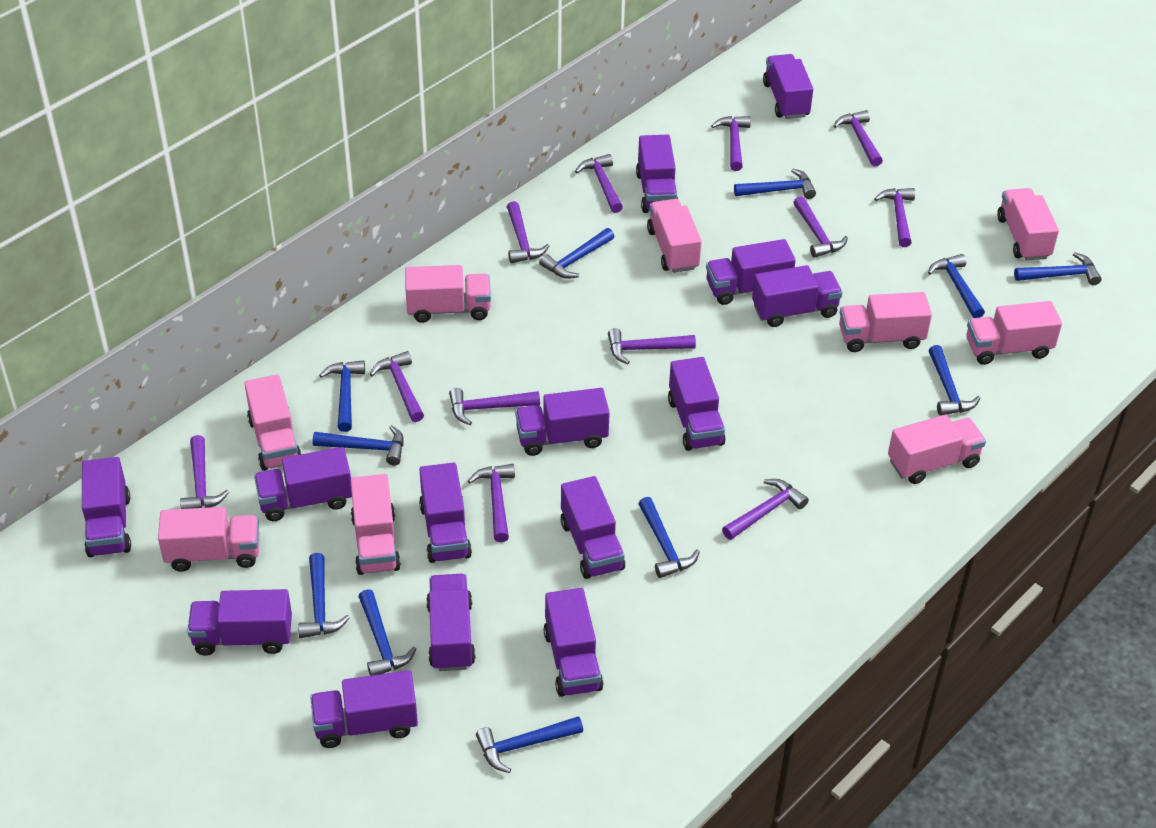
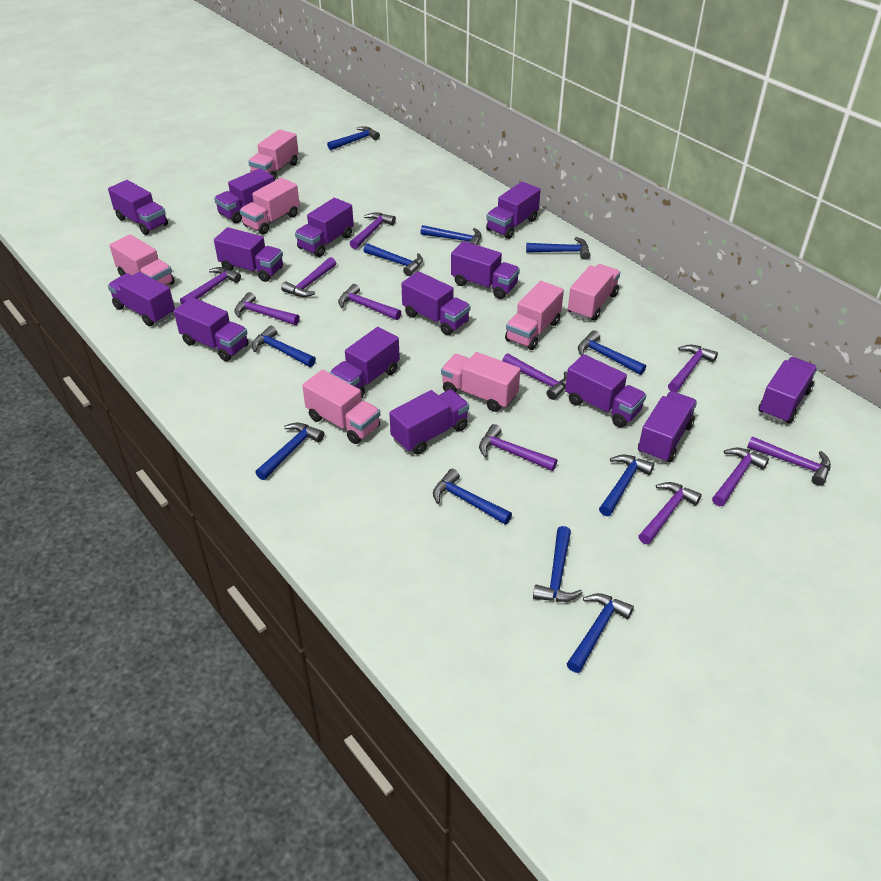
pink truck: 9 -> 7
purple hammer: 12 -> 11

